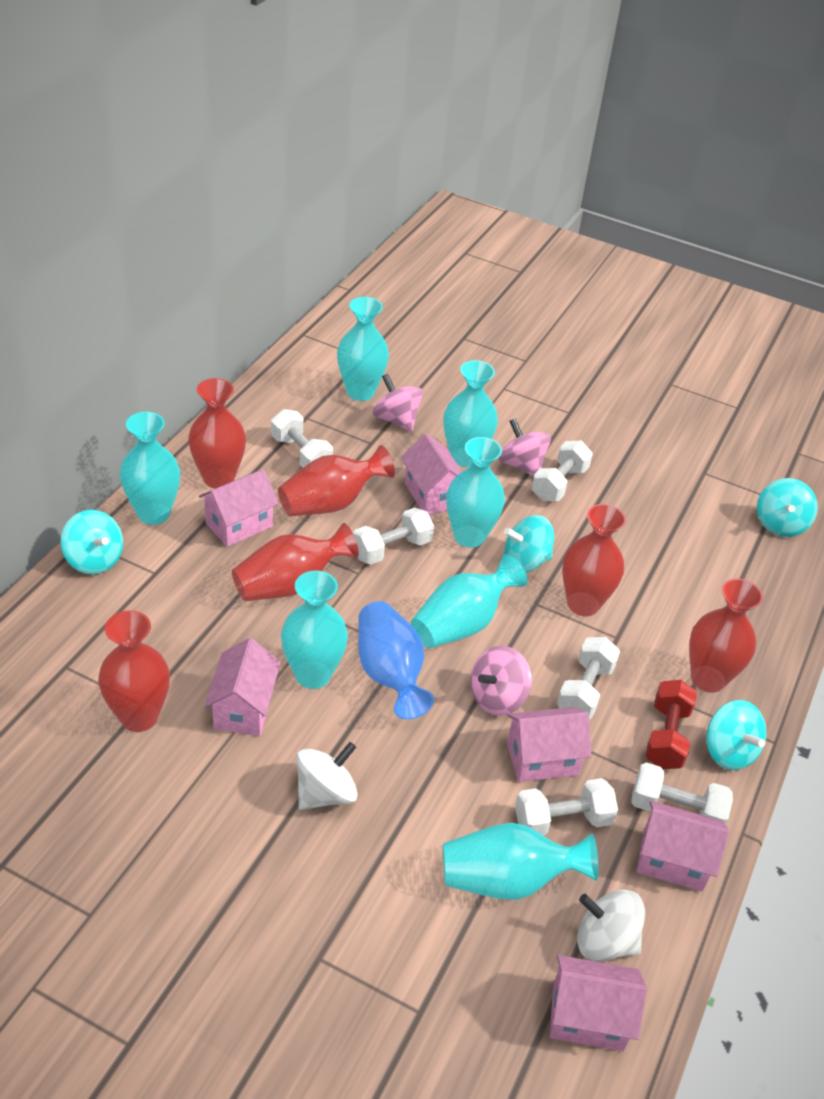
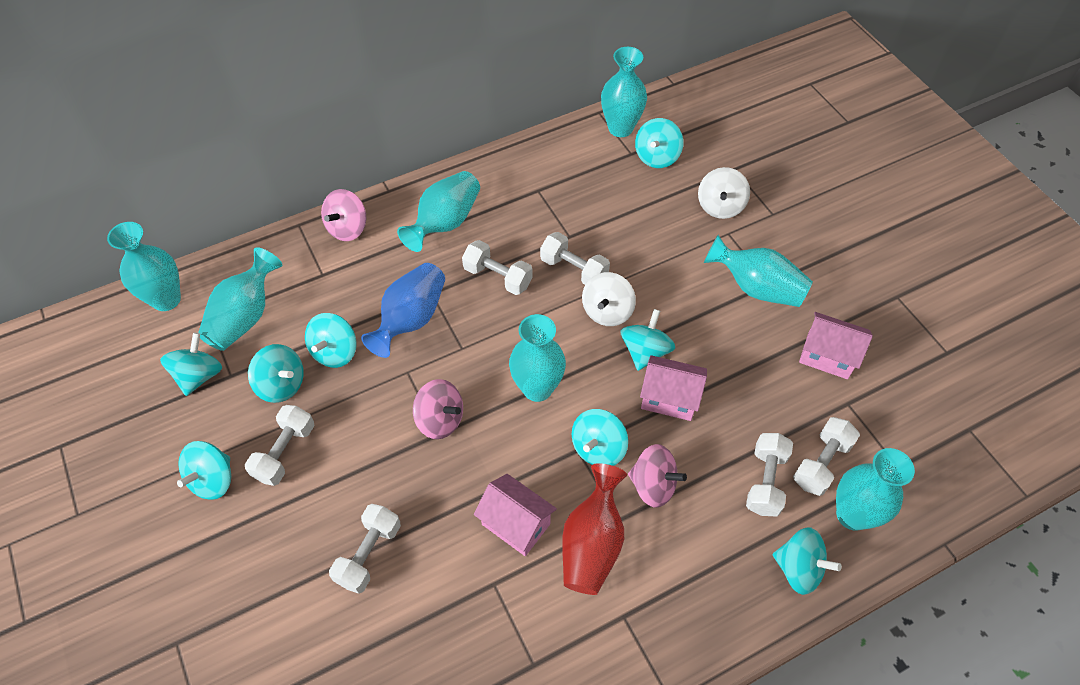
pink house: 6 -> 3
red dumbbell: 1 -> 0
red vase: 6 -> 1
turquoise spinning top: 4 -> 8

